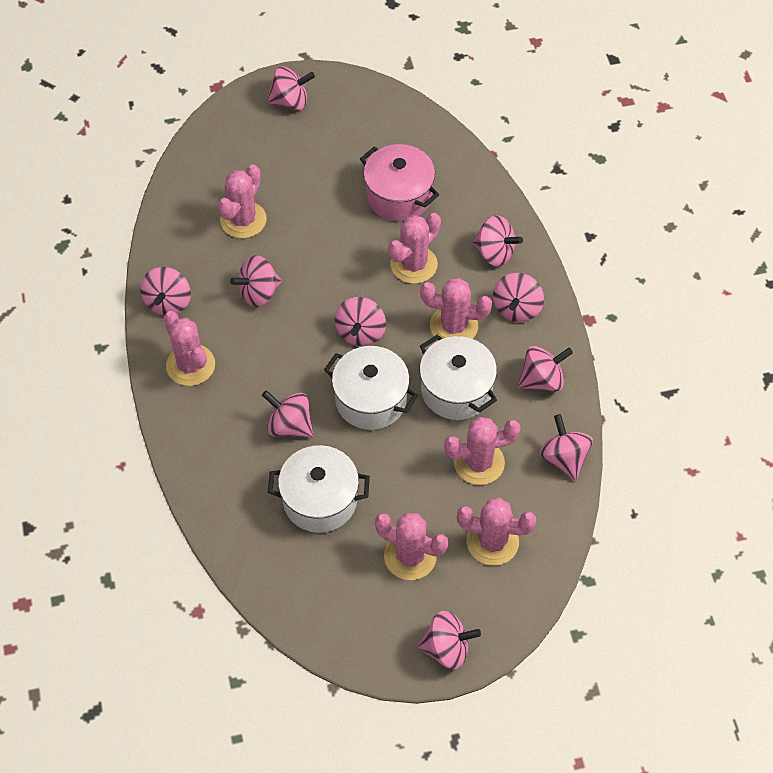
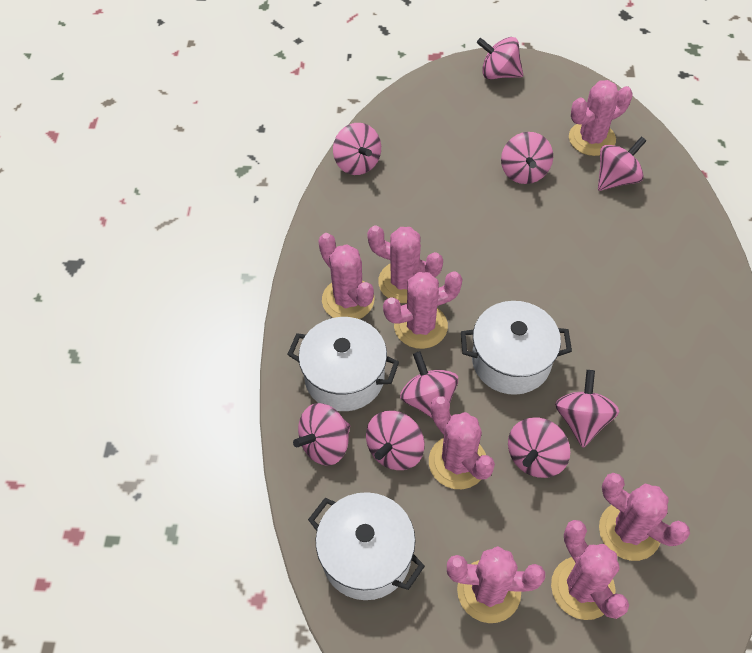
pink cactus: 7 -> 8
pink pot: 1 -> 0
pink spinning top: 10 -> 9

